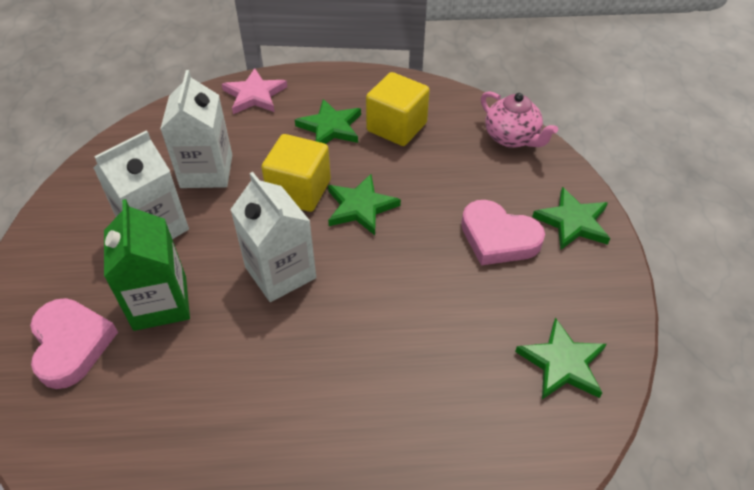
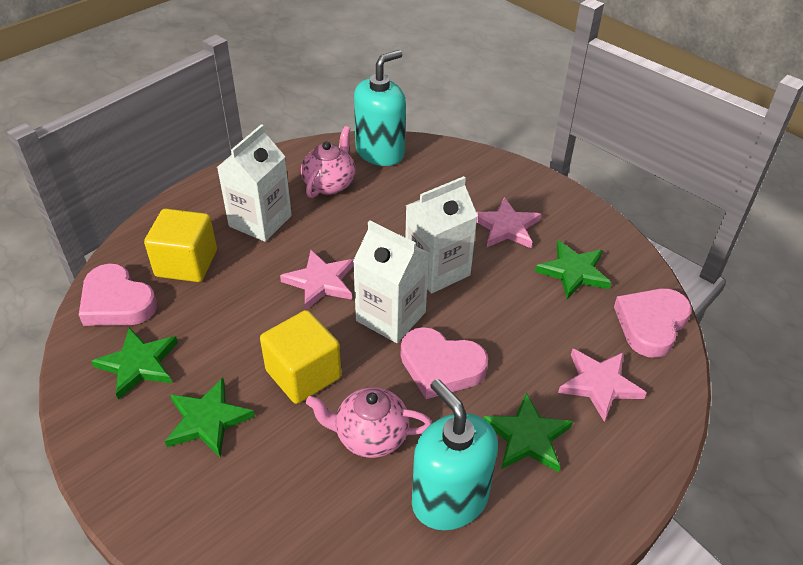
green carton: 1 -> 0
pink heart: 2 -> 3
pink star: 1 -> 3
pink teapot: 1 -> 2
turquoise soap dispenser: 0 -> 2

